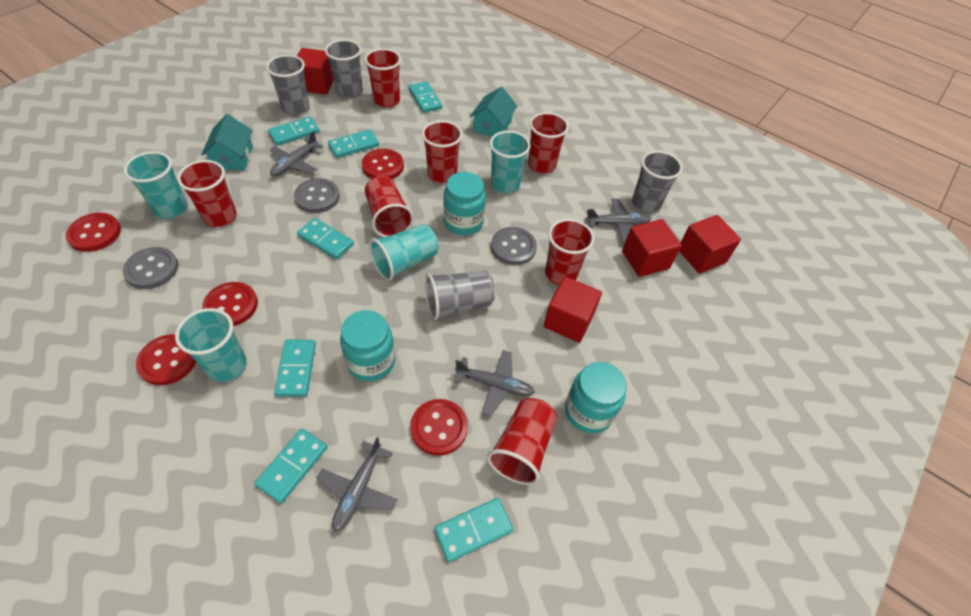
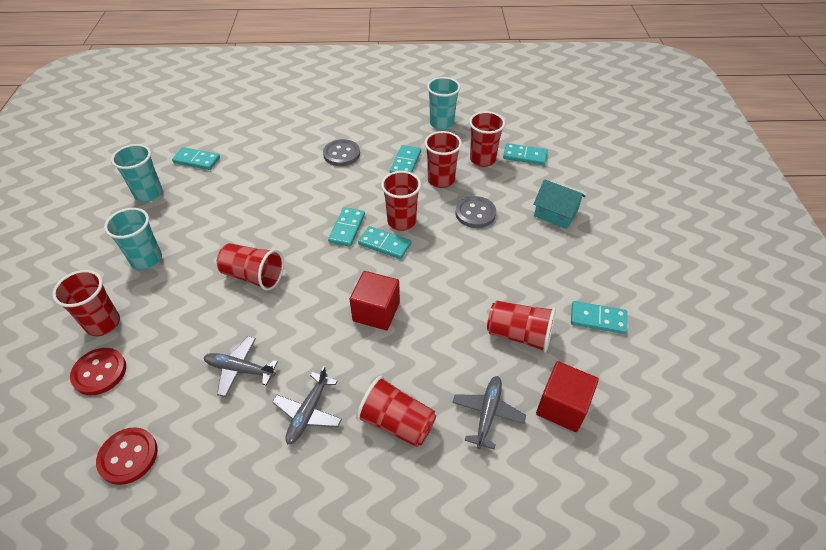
grey button: 3 -> 2
grey cup: 4 -> 0
grey plane: 4 -> 3
red button: 5 -> 2
red cube: 4 -> 2
turquoise cup: 4 -> 3
turquoise domino: 7 -> 6
turquoise house: 2 -> 1
turquoise jar: 3 -> 0

